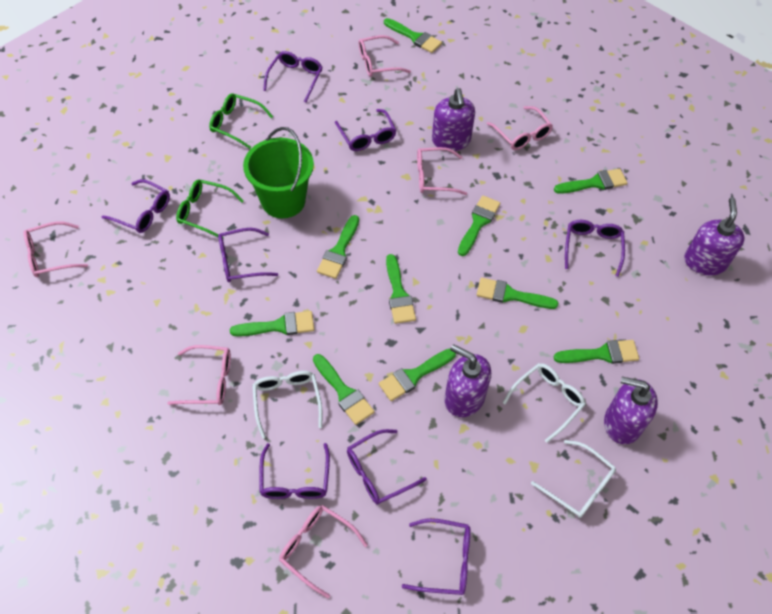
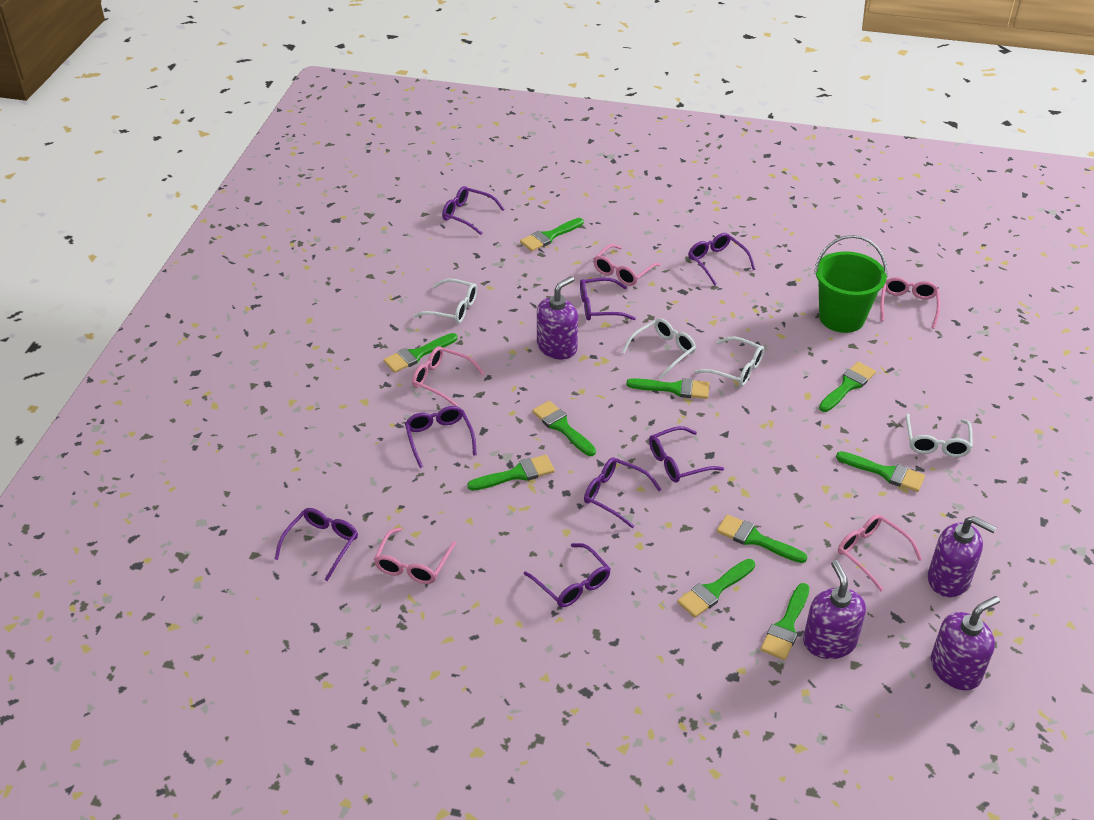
green glasses: 2 -> 0
pink glasses: 6 -> 5
white glasses: 3 -> 4

